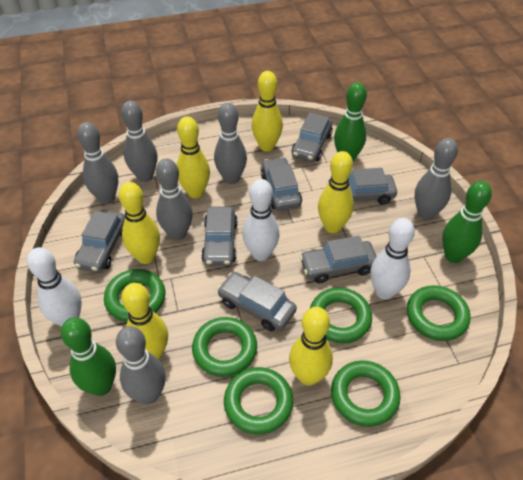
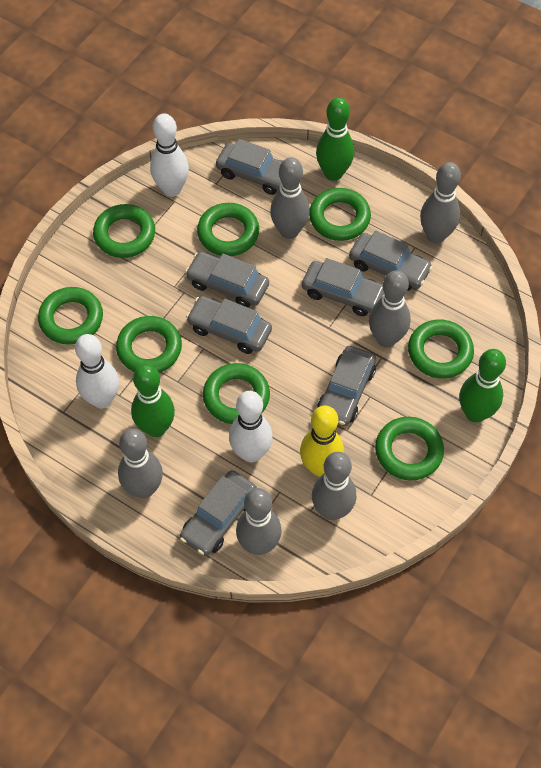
green ring: 6 -> 8
yellow bowling pin: 6 -> 1

